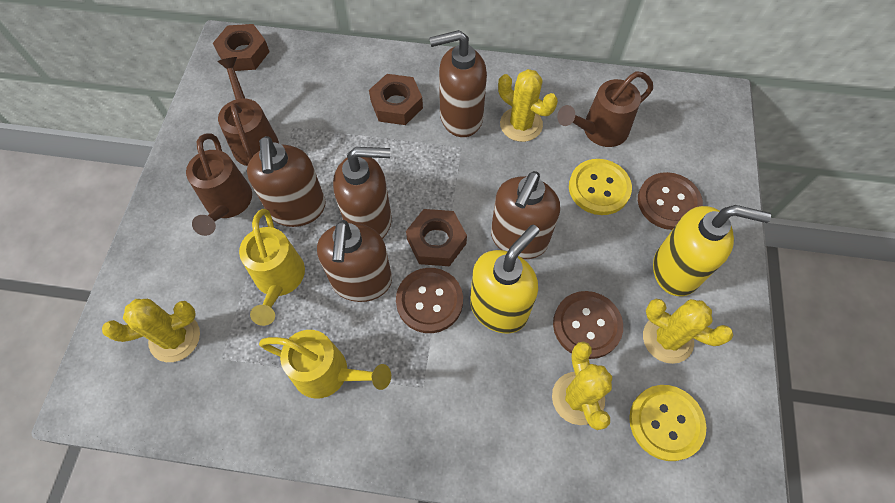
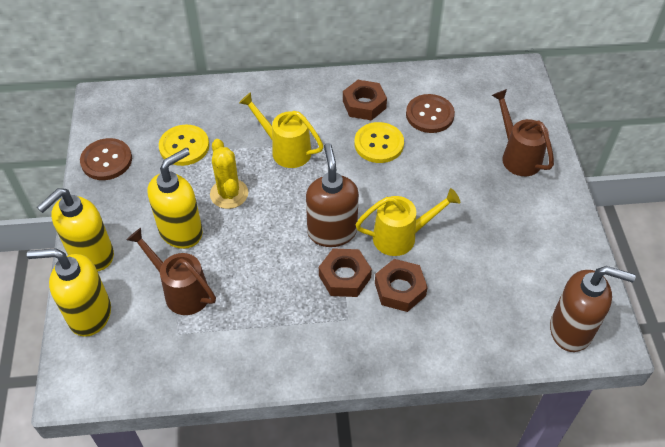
brown button: 3 -> 2
brown soap dispenser: 5 -> 2
brown watering can: 3 -> 2
yellow cactus: 4 -> 1
yellow soap dispenser: 2 -> 3

